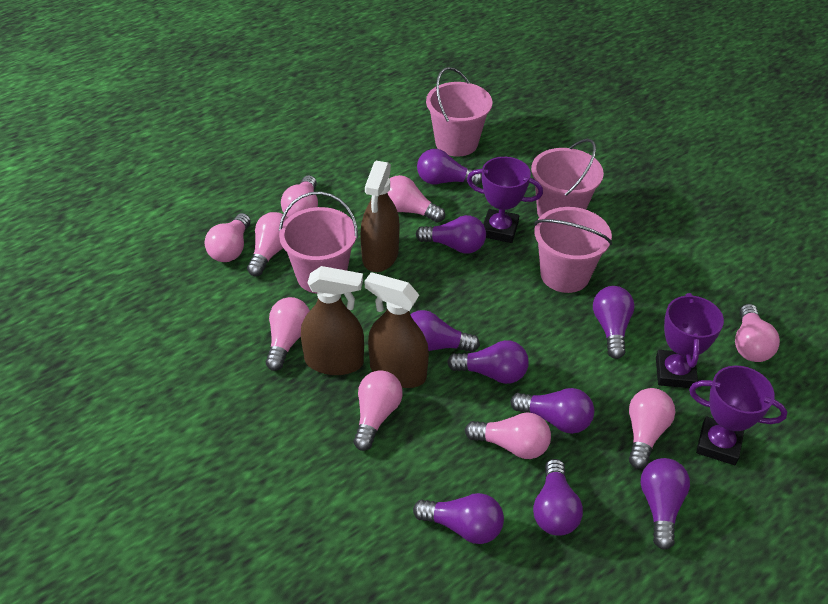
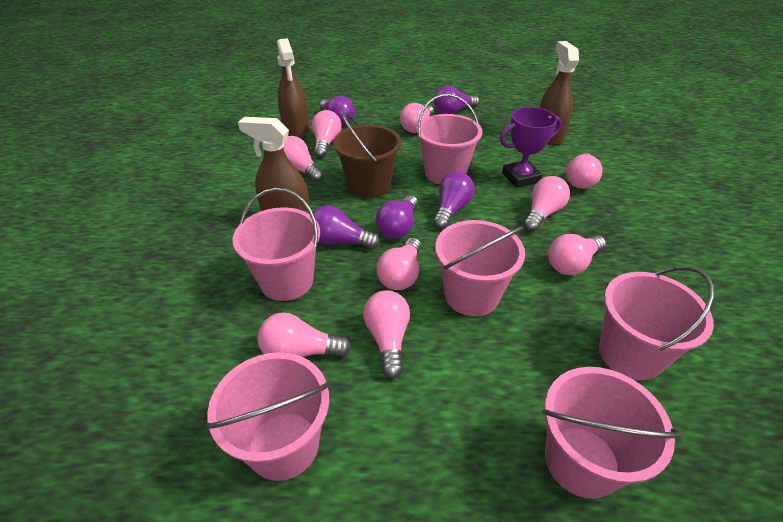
brown bucket: 0 -> 1
pink bucket: 4 -> 6
purple light bulb: 9 -> 5
purple trophy: 3 -> 1

